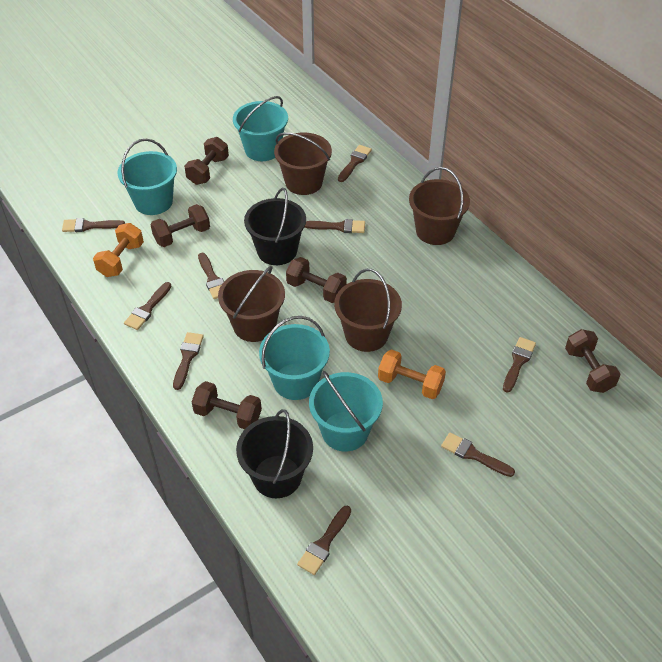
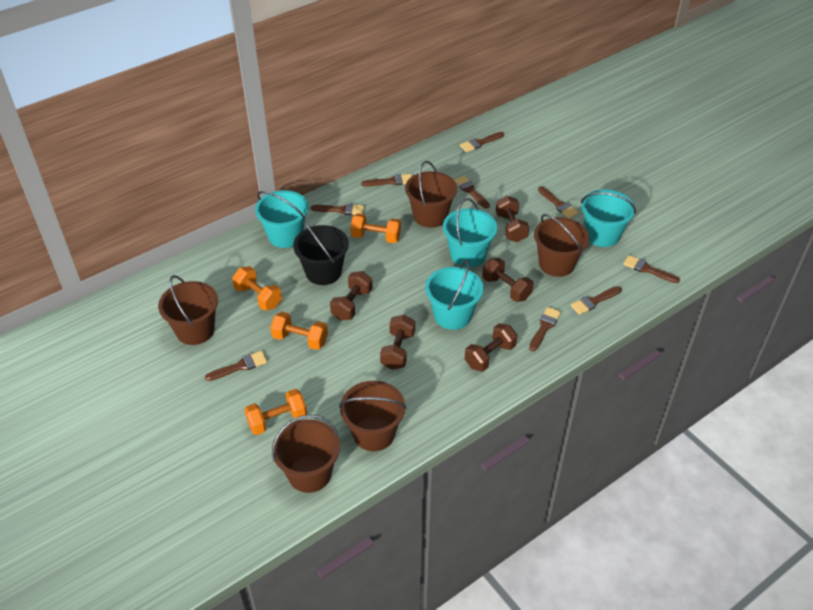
black bucket: 2 -> 1
brown bucket: 4 -> 5
orange dumbbell: 2 -> 4

